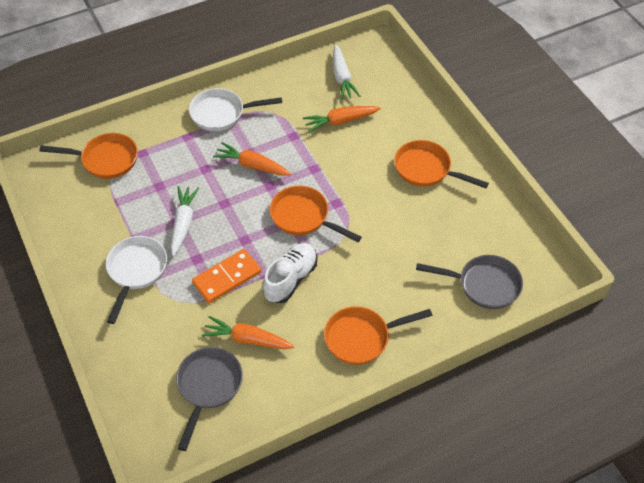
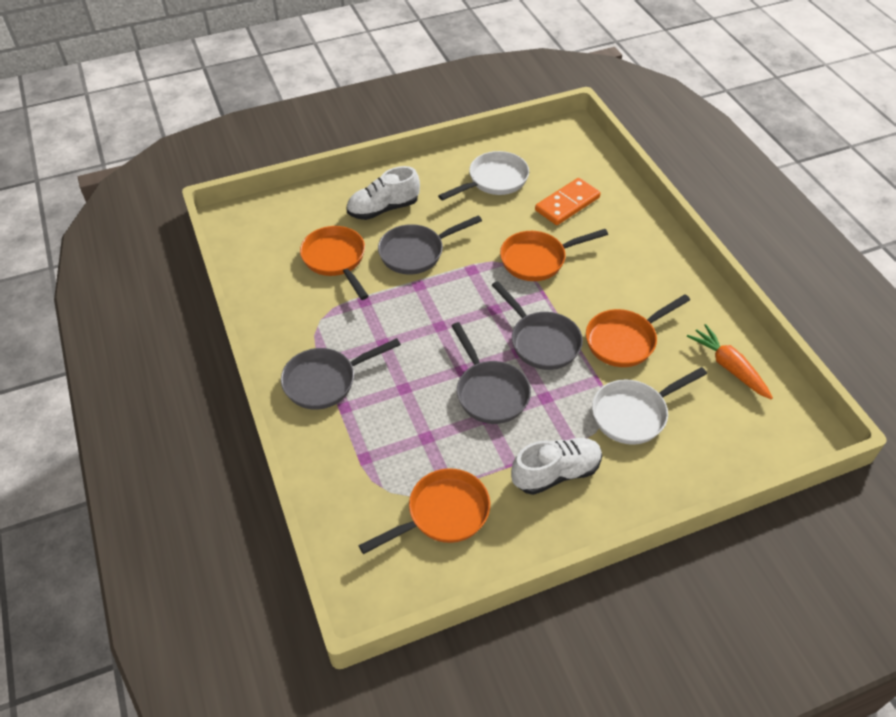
grey pan: 2 -> 4
orange carrot: 3 -> 1
white carrot: 2 -> 0
white shoe: 1 -> 2

